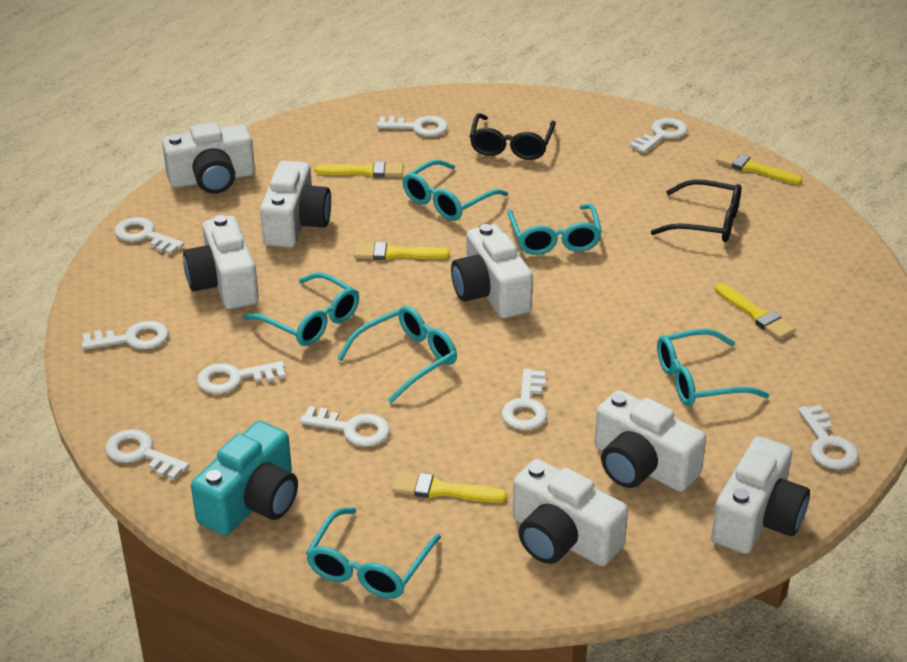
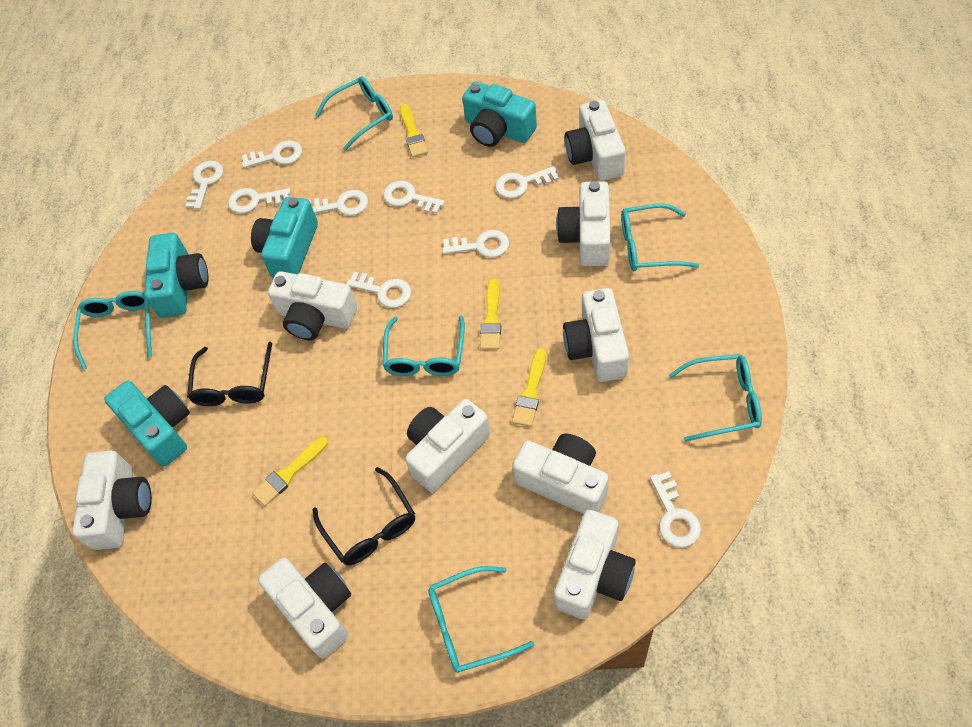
turquoise camera: 1 -> 4
white camera: 7 -> 9
yellow brush: 5 -> 4

